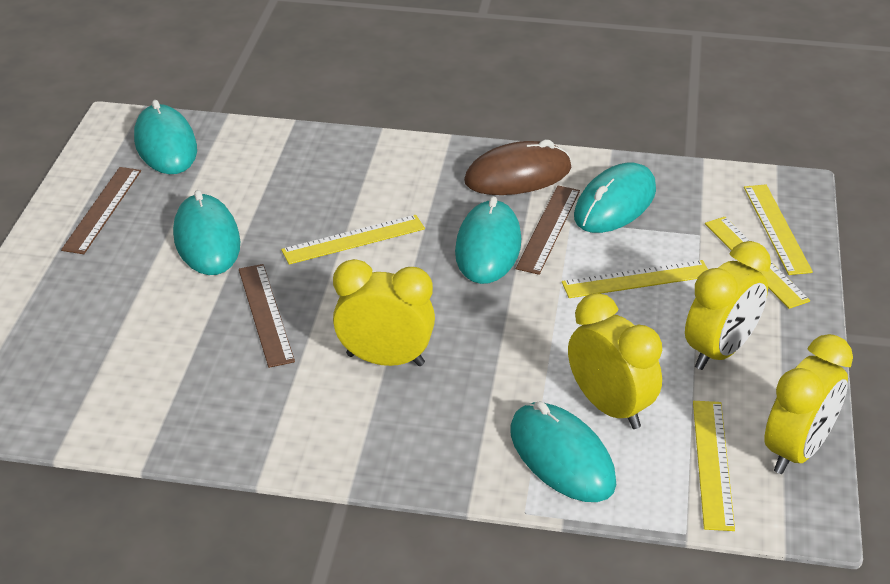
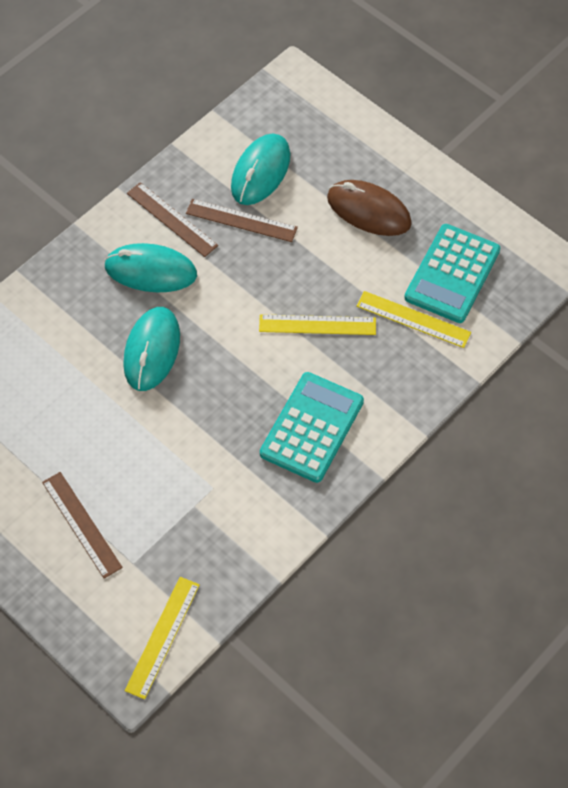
turquoise calculator: 0 -> 2
turquoise mouse: 5 -> 3
yellow clock: 4 -> 0
yellow ruler: 5 -> 3

